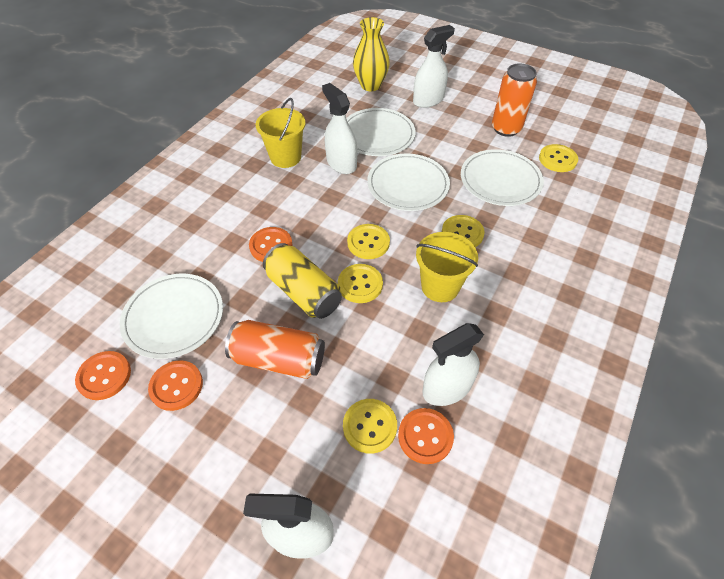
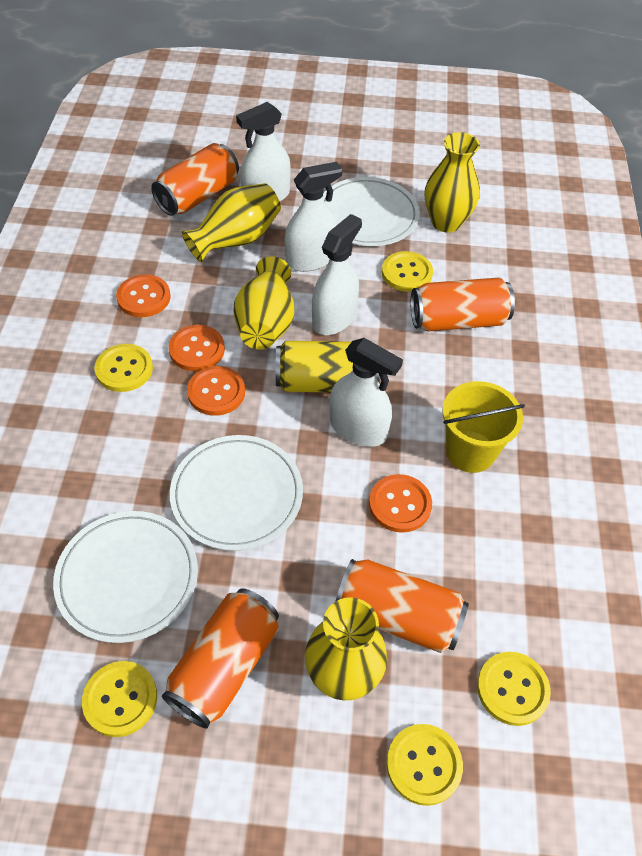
orange can: 2 -> 4
white plate: 4 -> 3
yellow bucket: 2 -> 1
yellow vase: 1 -> 4

